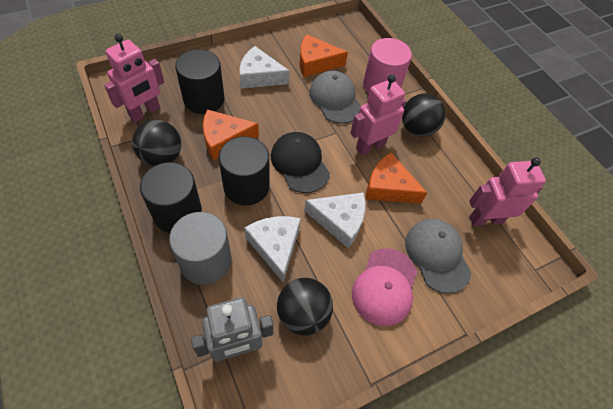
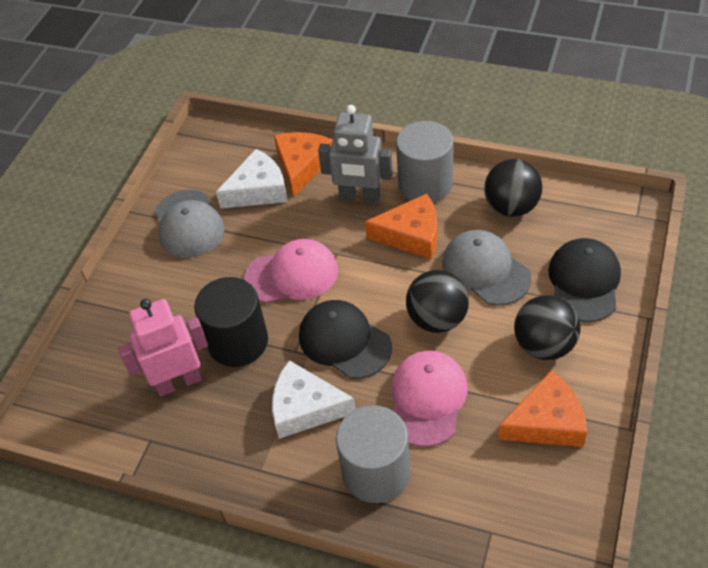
black cap: 1 -> 2
black cylinder: 3 -> 1
grey cylinder: 1 -> 2
pink cap: 1 -> 2
pink cylinder: 1 -> 0
pink robot: 3 -> 1
white cheese: 3 -> 2

